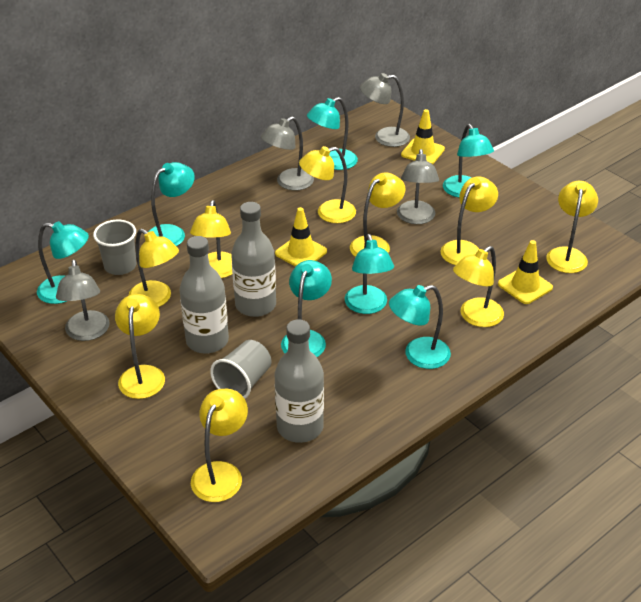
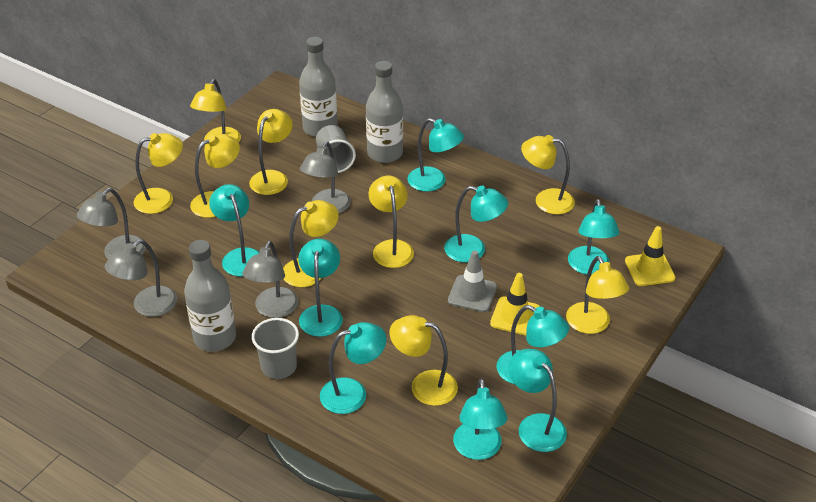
grey traffic cone: 0 -> 1
turquoise lamp: 7 -> 9
yellow traffic cone: 3 -> 2

